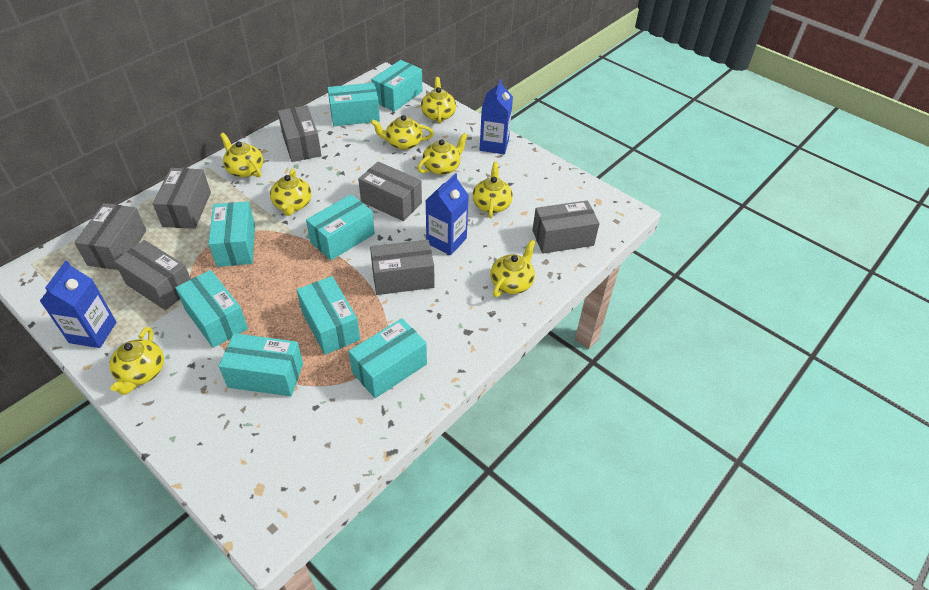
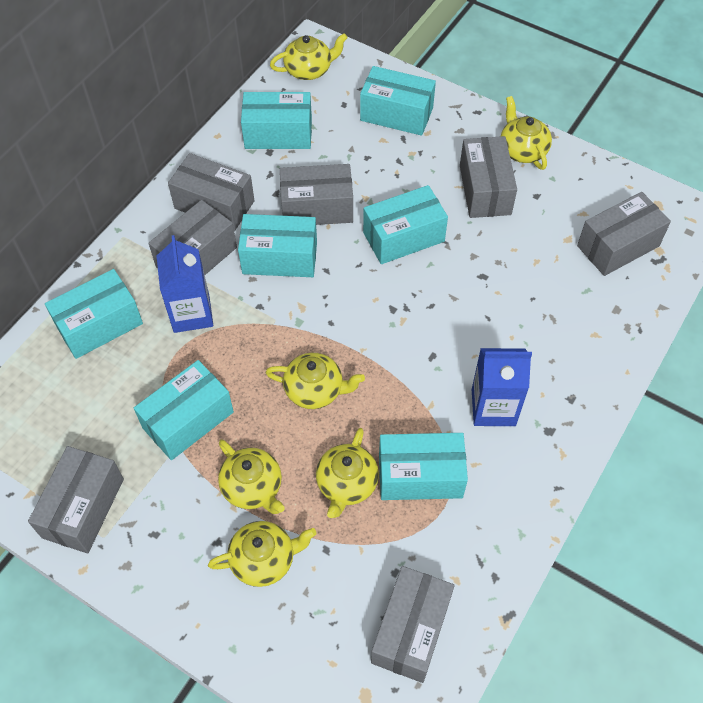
blue carton: 3 -> 2
turquoise box: 8 -> 7
yellow teapot: 8 -> 6

